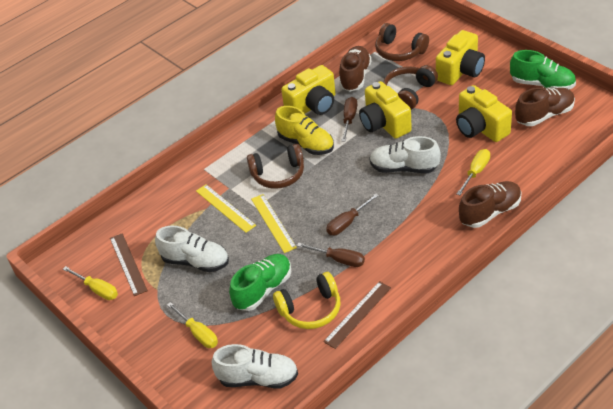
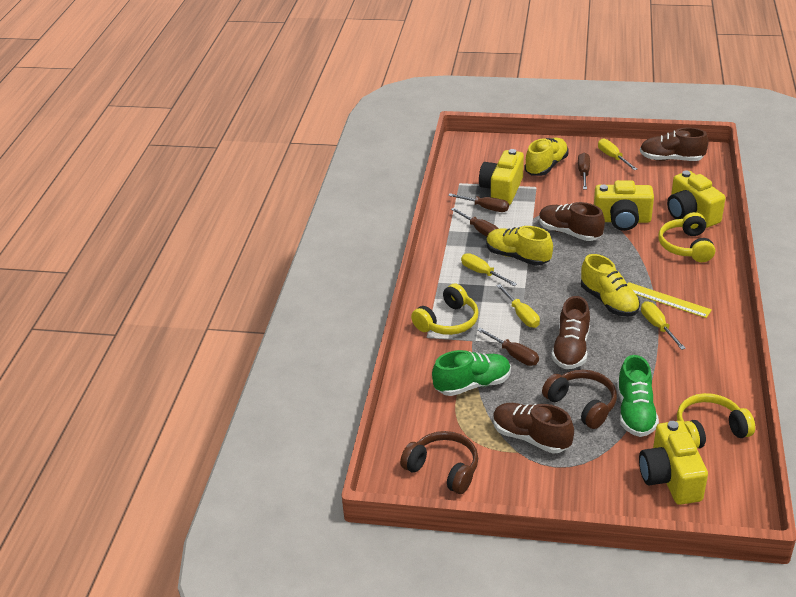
brown headphones: 3 -> 2
brown ruler: 2 -> 0
brown screwdriver: 3 -> 4
brown shoe: 3 -> 4
white shoe: 3 -> 0
yellow headphones: 1 -> 3
yellow ruler: 2 -> 1
yellow screwdriver: 3 -> 4
yellow shoe: 1 -> 3

